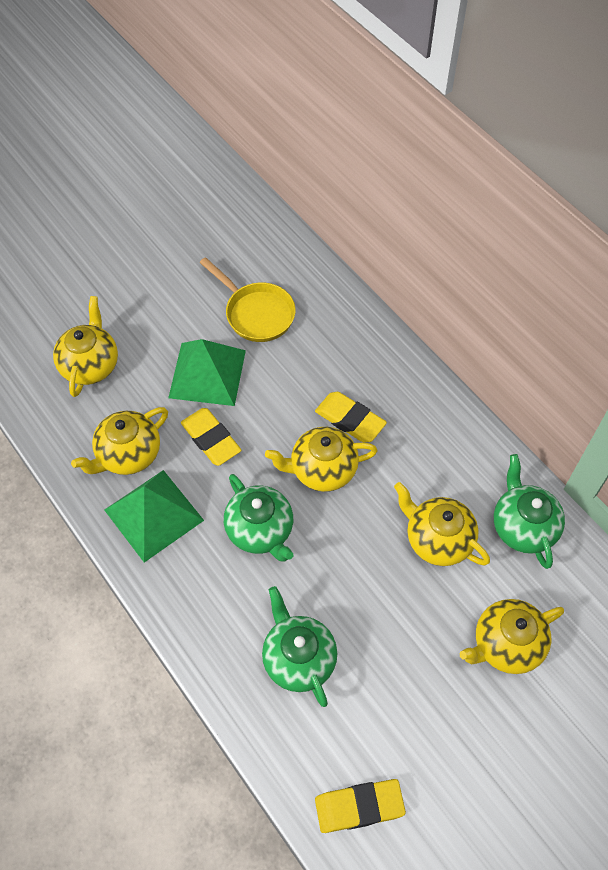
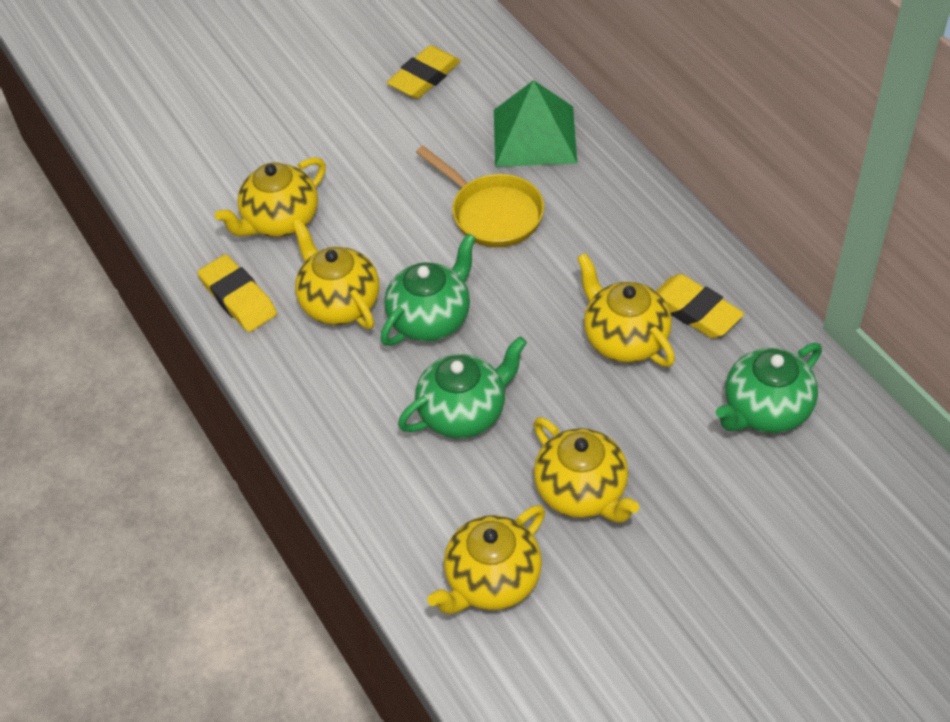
green pyramid: 2 -> 1

